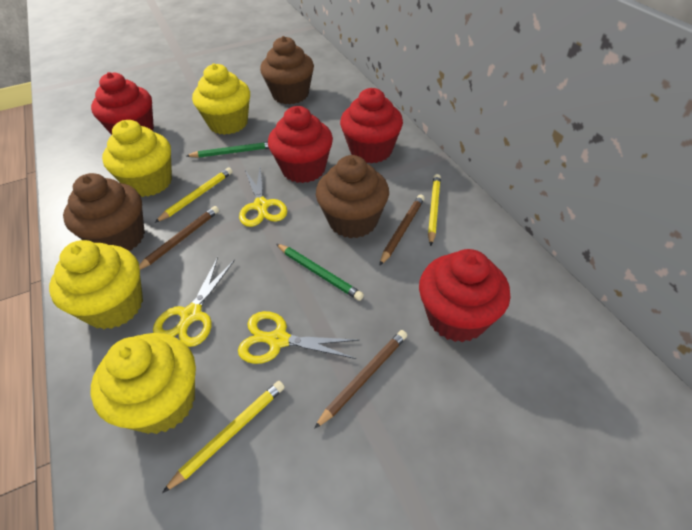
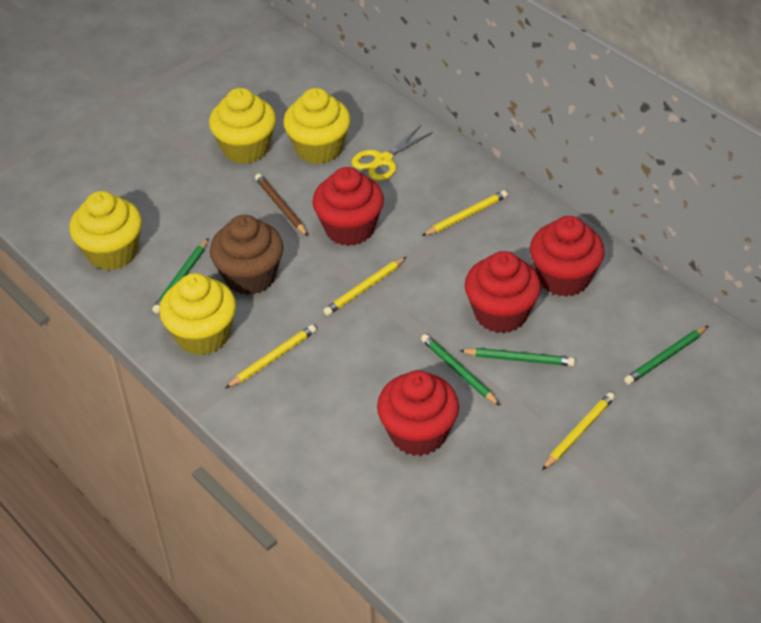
brown cupcake: 3 -> 1
brown pencil: 3 -> 1
green pencil: 2 -> 4
yellow pencil: 3 -> 4
yellow scissors: 3 -> 1

